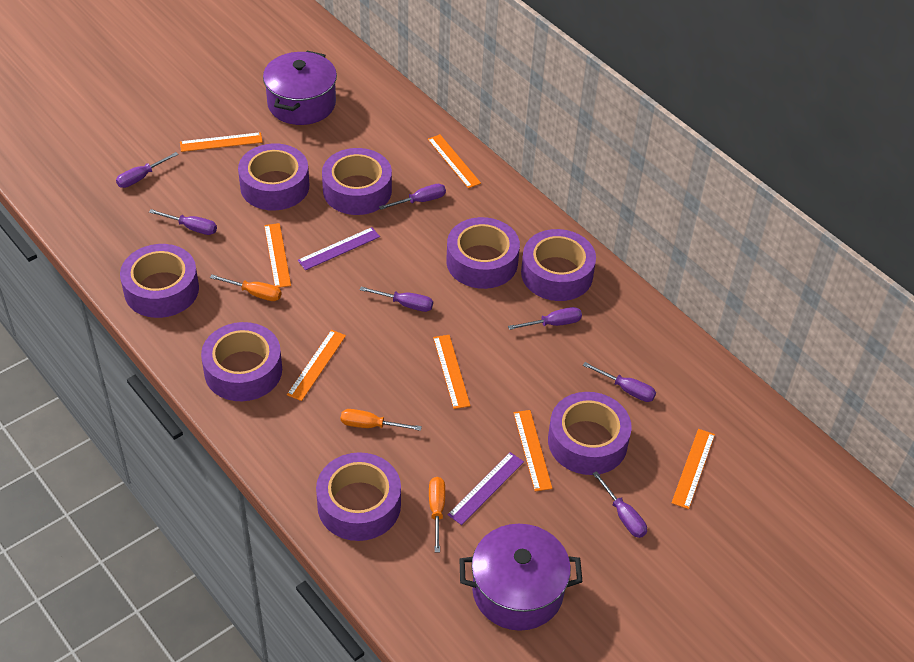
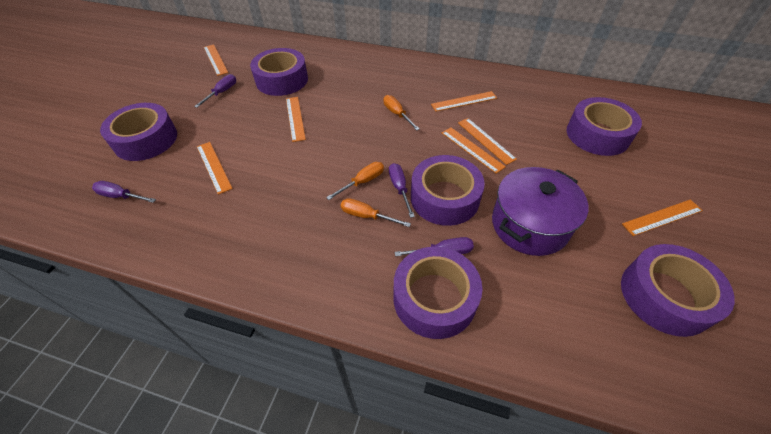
purple pot: 2 -> 1
purple ruler: 2 -> 0
purple screwdriver: 7 -> 4
purple tape: 8 -> 6

